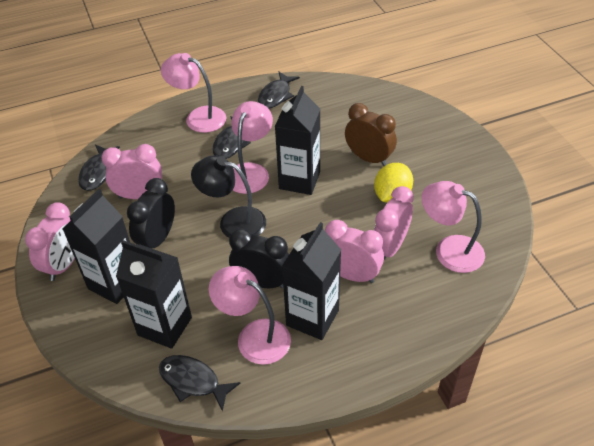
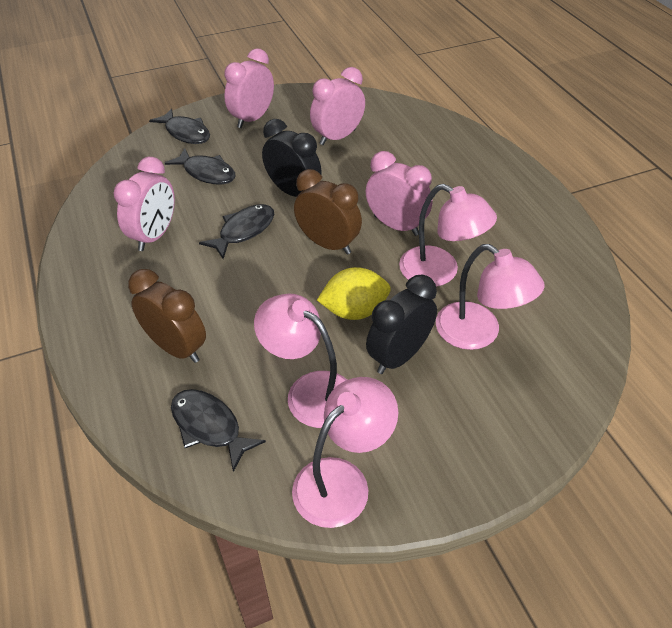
black carton: 4 -> 0
black lamp: 1 -> 0
brown clock: 1 -> 2

